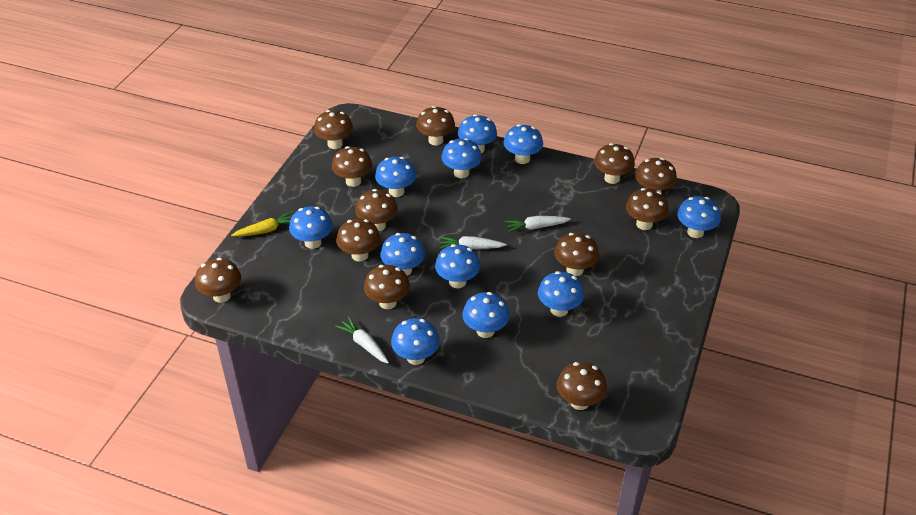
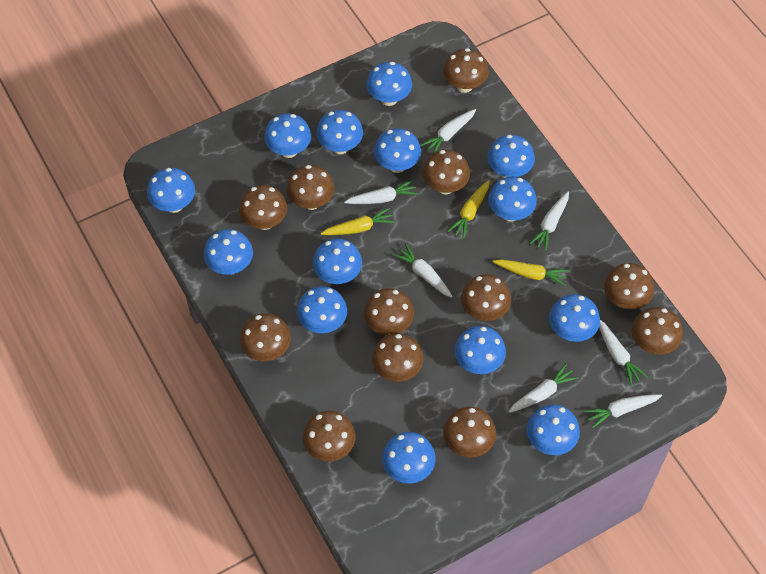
blue mushroom: 11 -> 14
white carrot: 3 -> 7
yellow carrot: 1 -> 3

